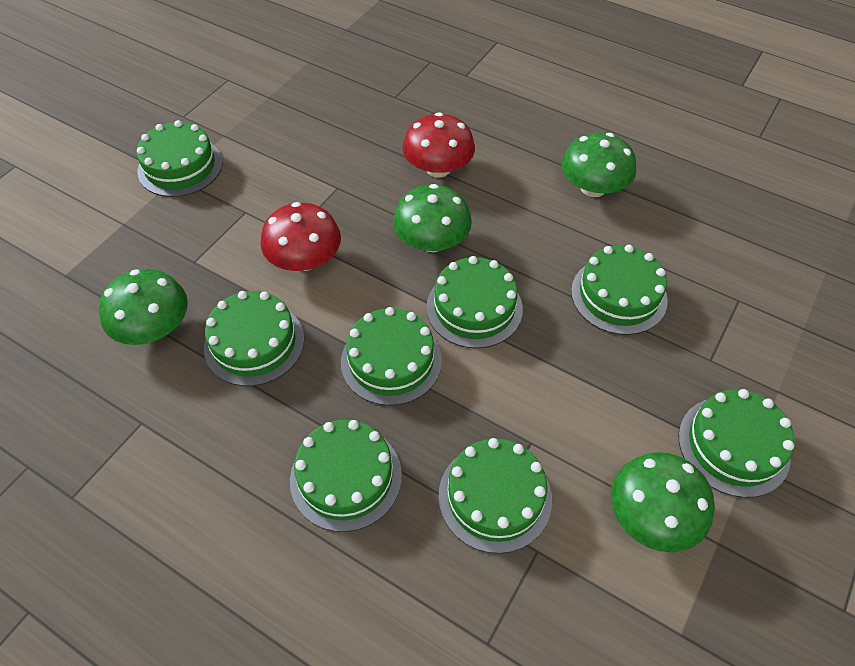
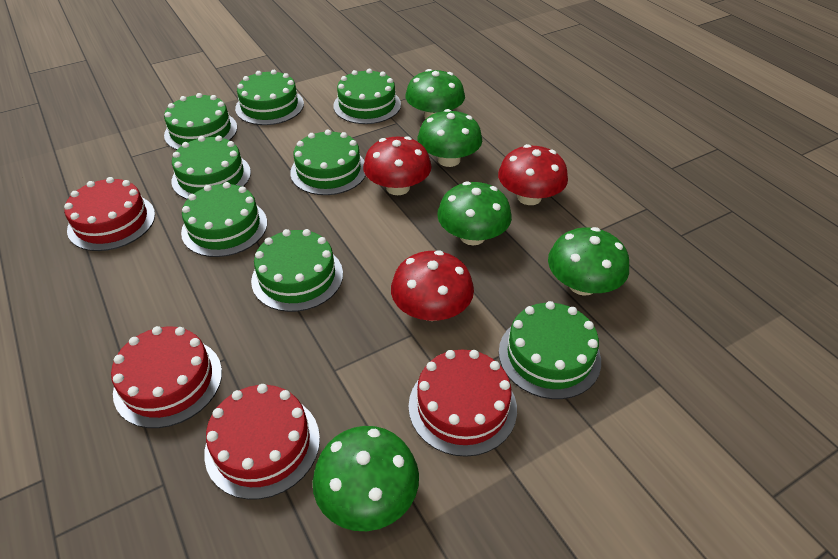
green mushroom: 4 -> 5
red cake: 0 -> 4
red mushroom: 2 -> 3

